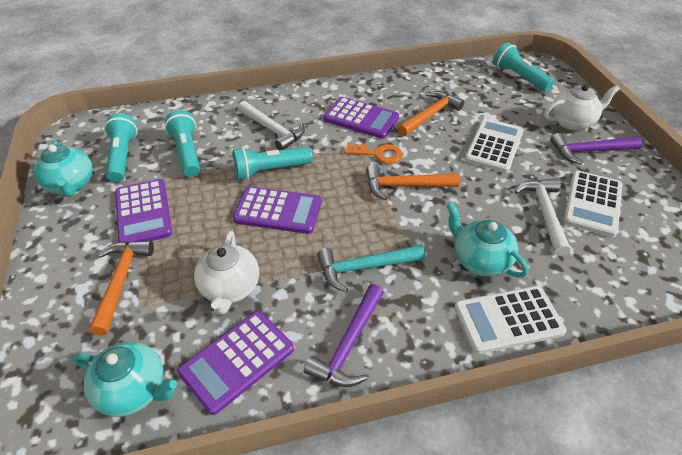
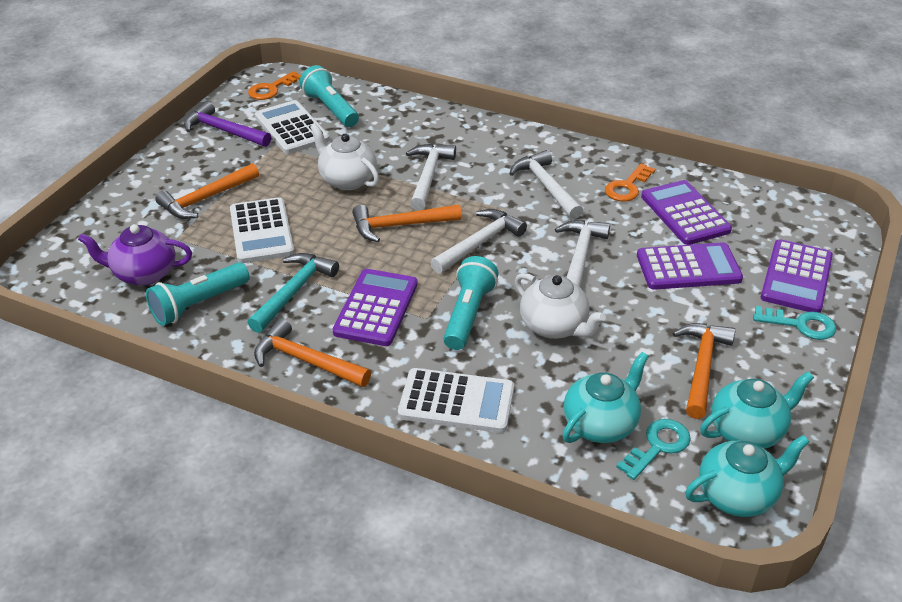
orange hammer: 3 -> 4
orange key: 1 -> 2
purple hammer: 2 -> 1
purple teapot: 0 -> 1
turquoise flashlight: 4 -> 3
turquoise key: 0 -> 2
white hammer: 2 -> 4

